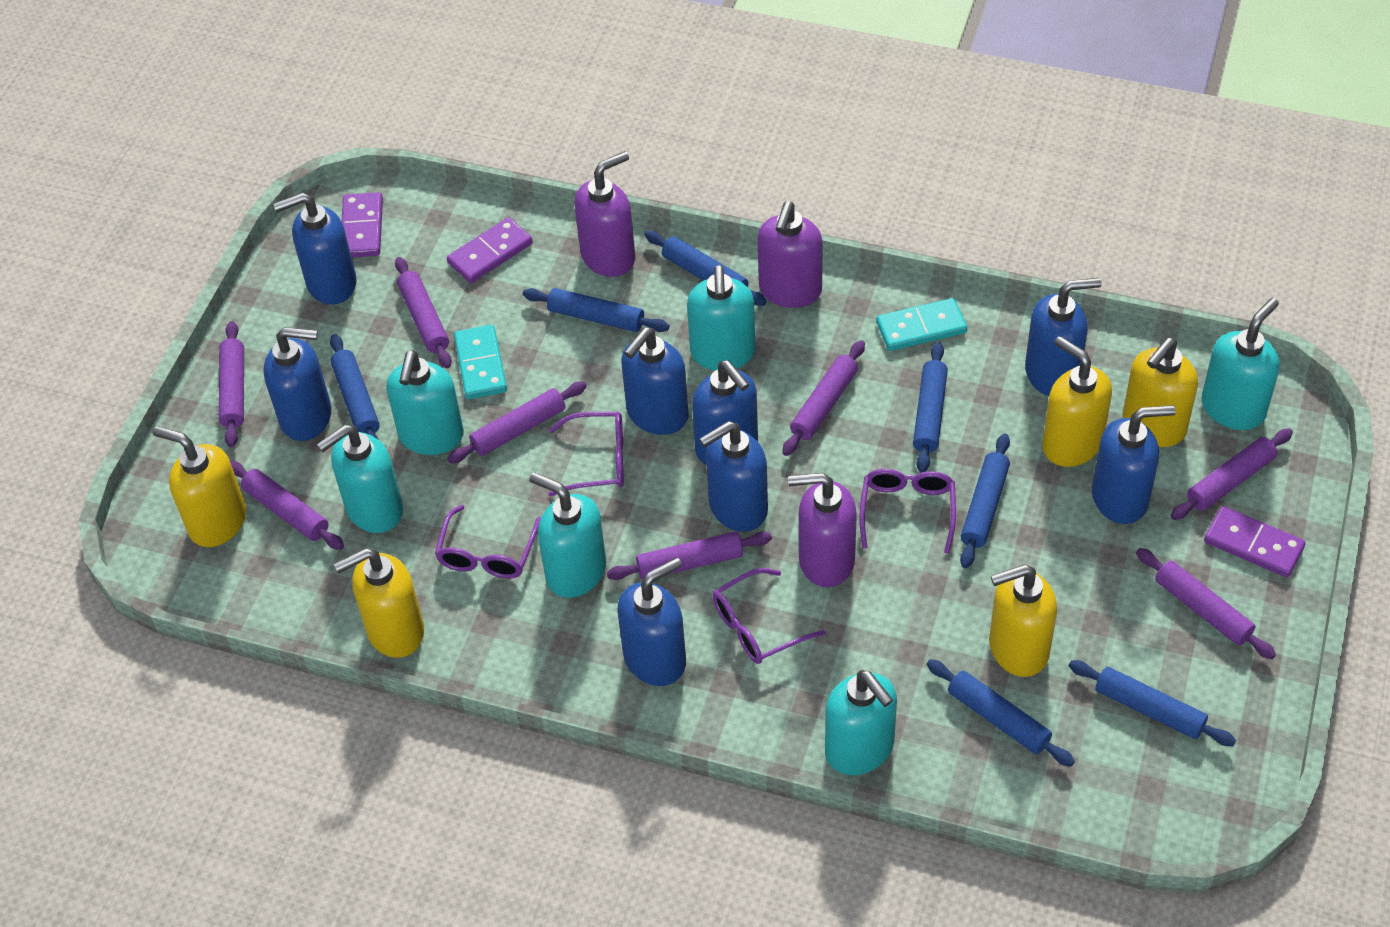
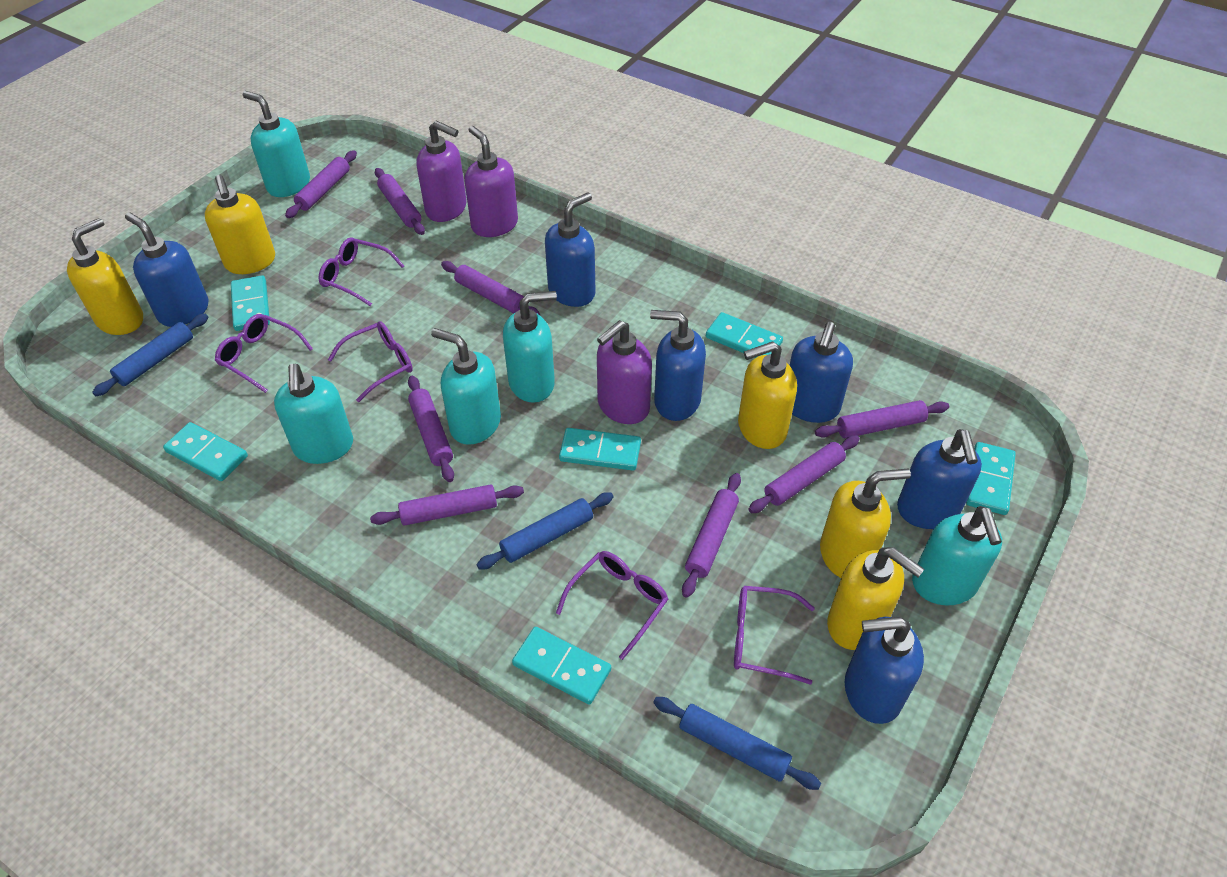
blue rolling pin: 7 -> 3
blue soap dispenser: 8 -> 6
purple domino: 3 -> 0
purple glasses: 4 -> 5
turquoise domino: 2 -> 6
turquoise soap dispenser: 6 -> 5

